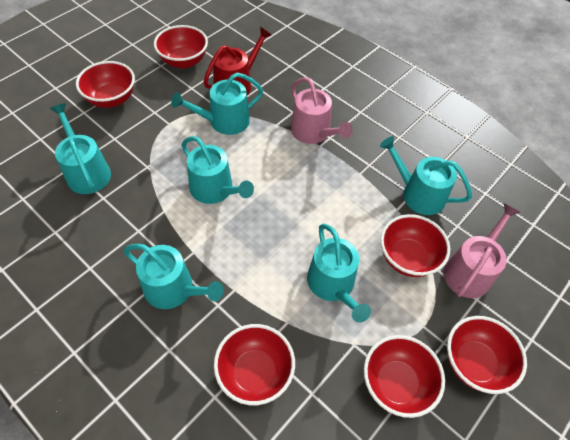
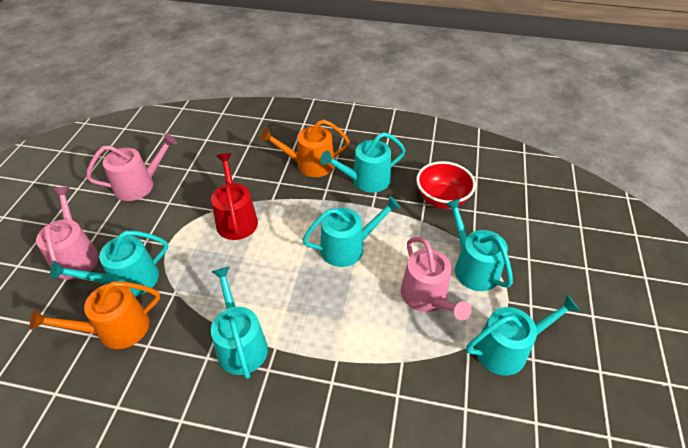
orange watering can: 0 -> 2
pink watering can: 2 -> 3
red bowl: 6 -> 1

